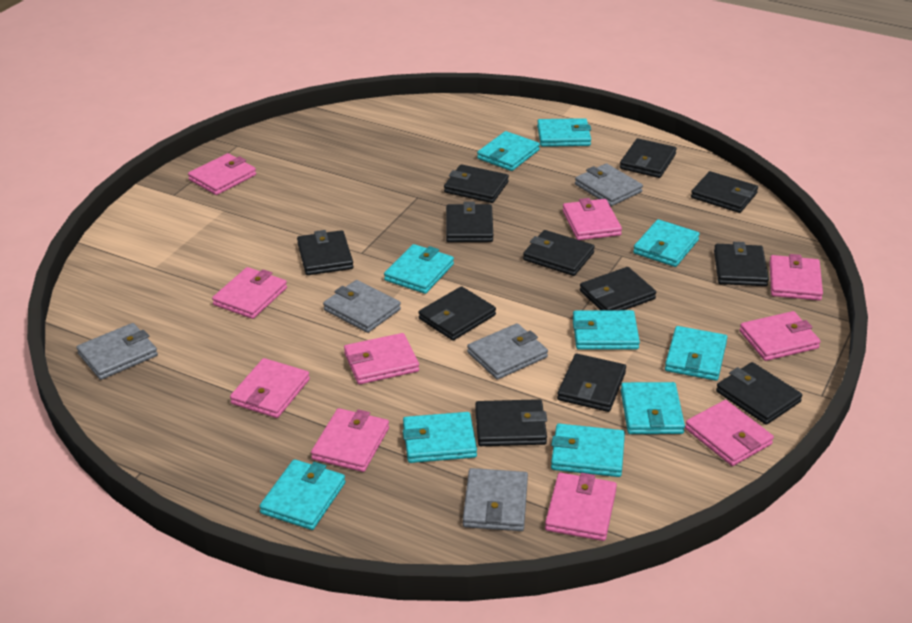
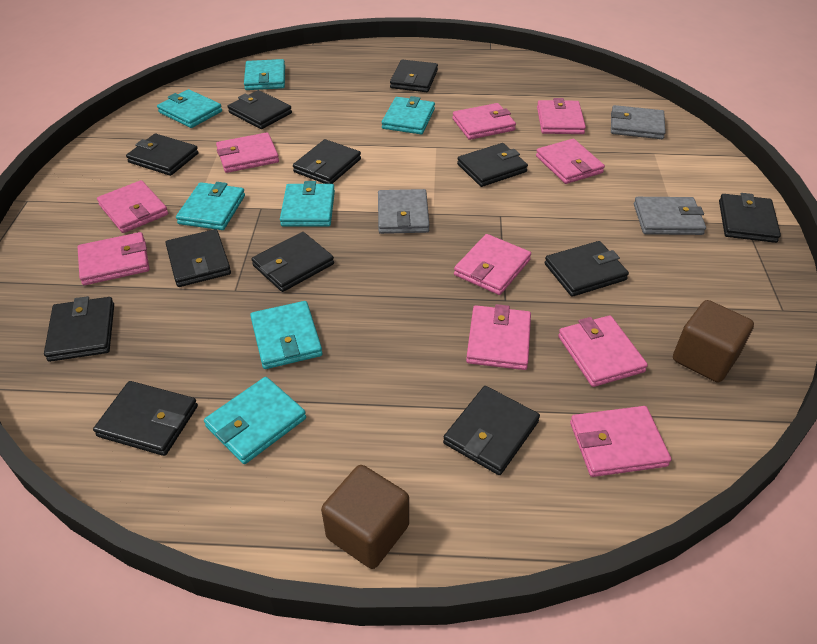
brown cube: 0 -> 2
grey wallet: 5 -> 3
turquoise wallet: 10 -> 7

